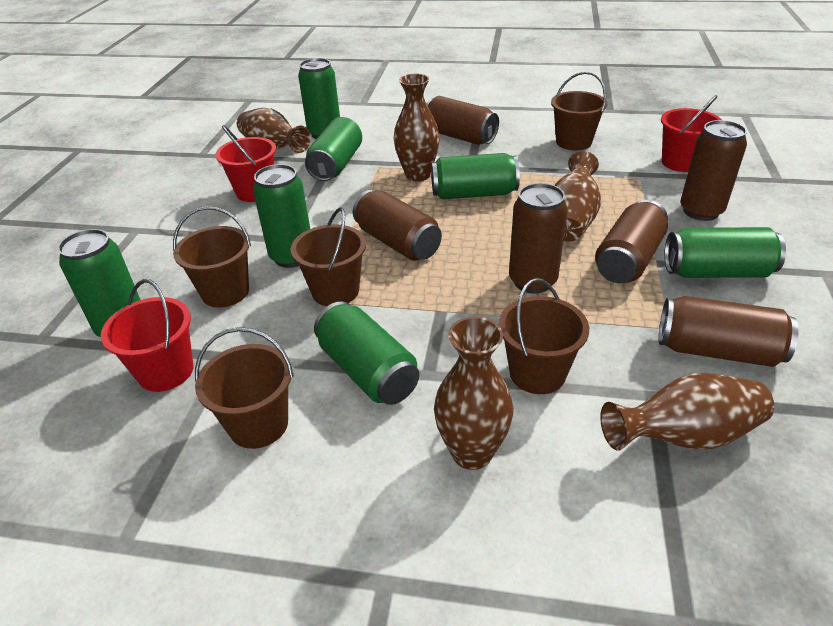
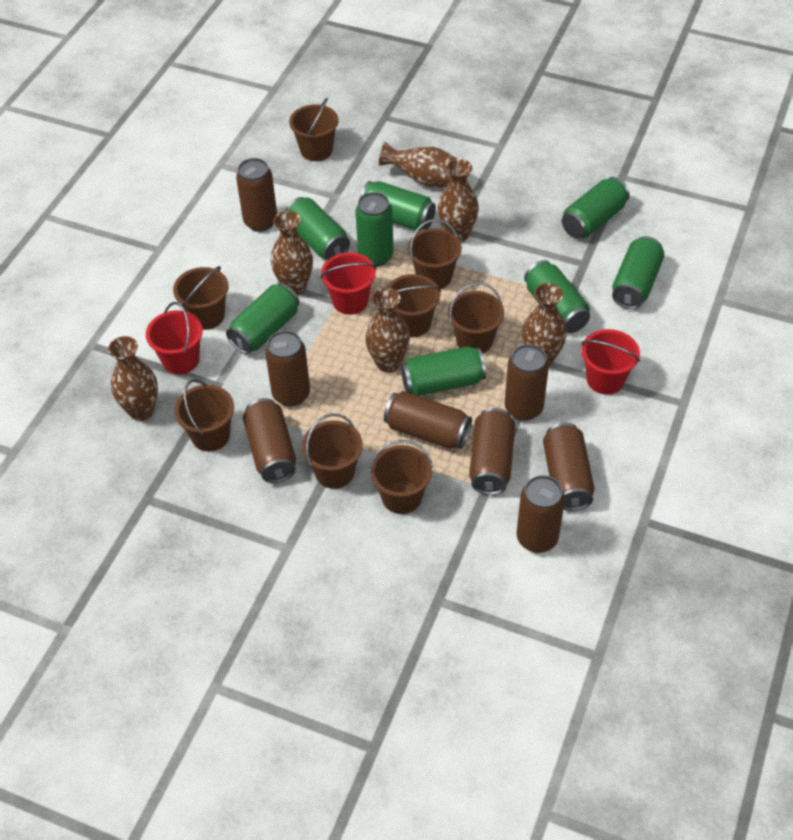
brown bucket: 5 -> 8
brown can: 6 -> 8
brown vase: 5 -> 6
green can: 7 -> 8

